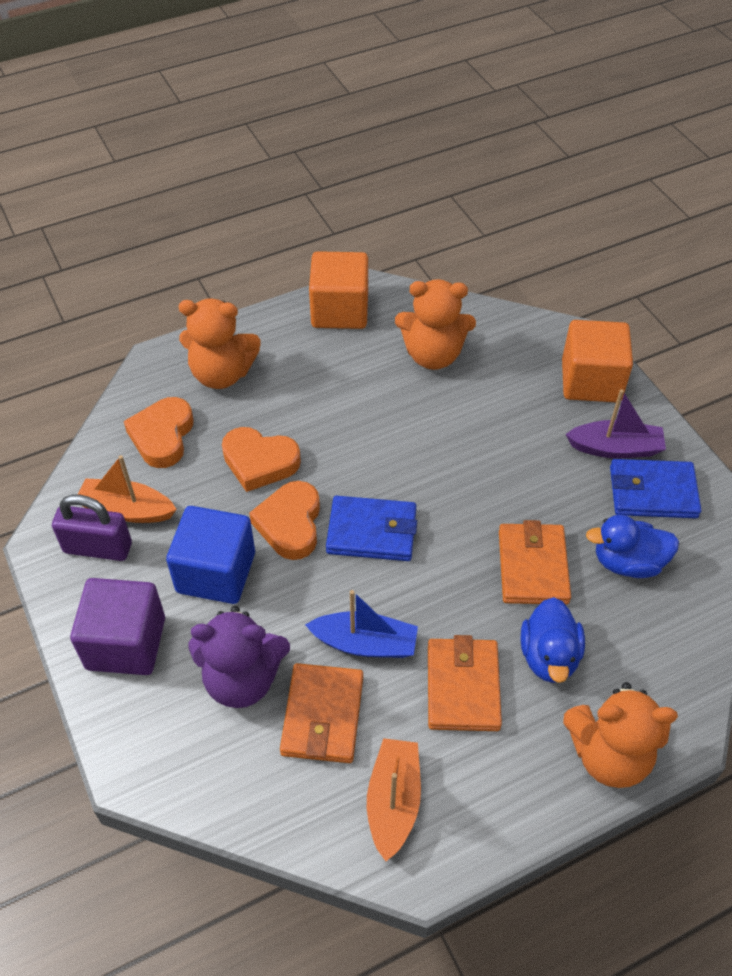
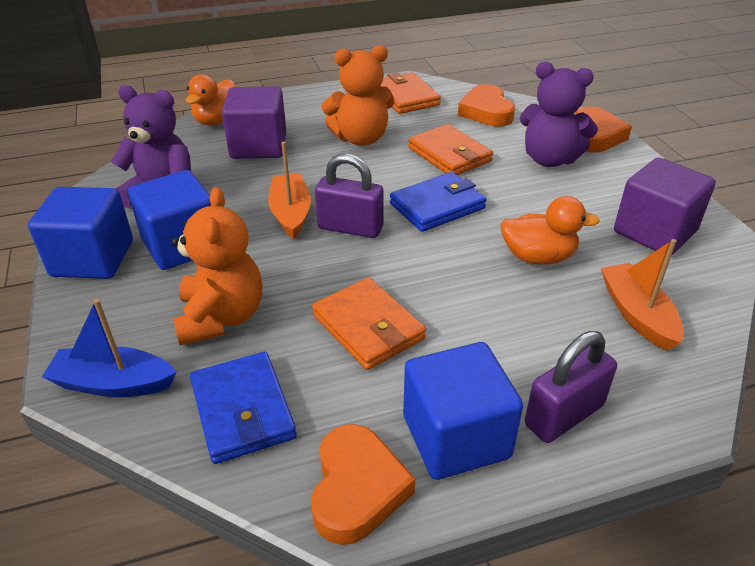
blue cube: 1 -> 3
blue duck: 2 -> 0
orange cube: 2 -> 0
orange duck: 0 -> 2
orange teddy bear: 3 -> 2
purple boat: 1 -> 0
purple cube: 1 -> 2
purple padlock: 1 -> 2
purple teddy bear: 1 -> 2

